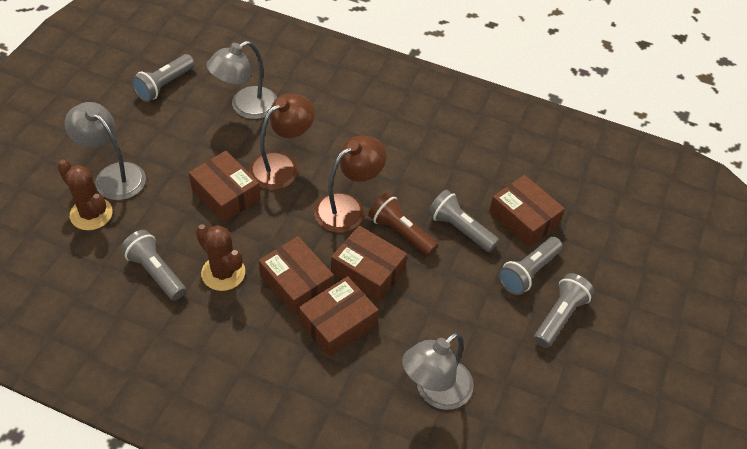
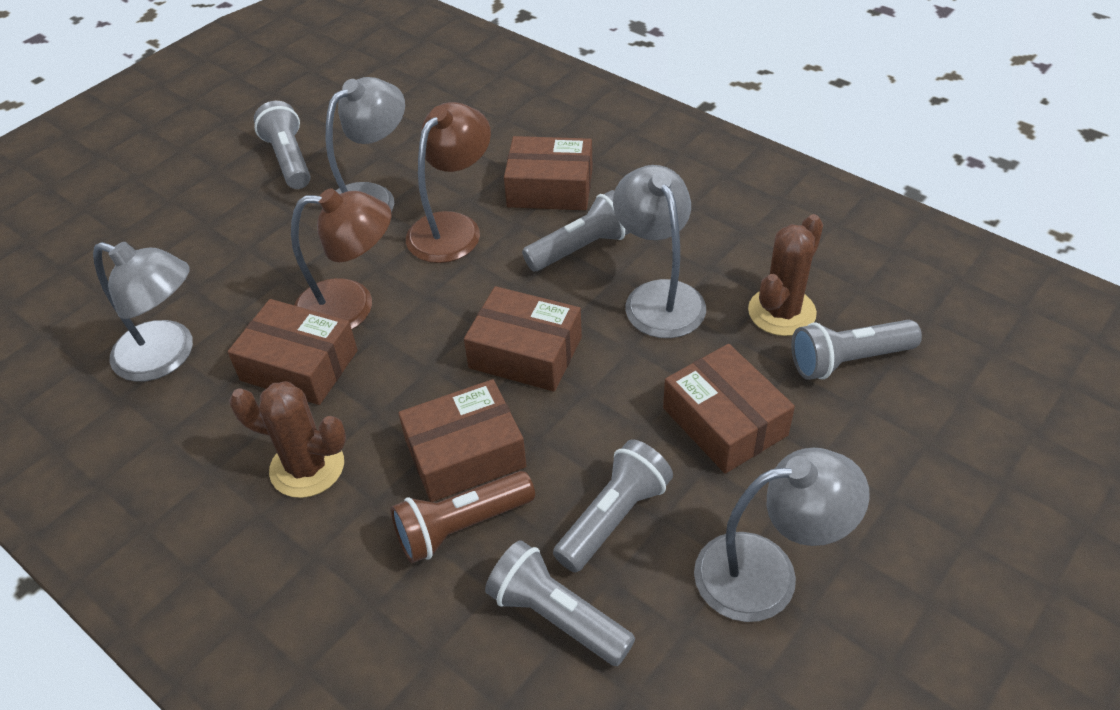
grey lamp: 3 -> 4

